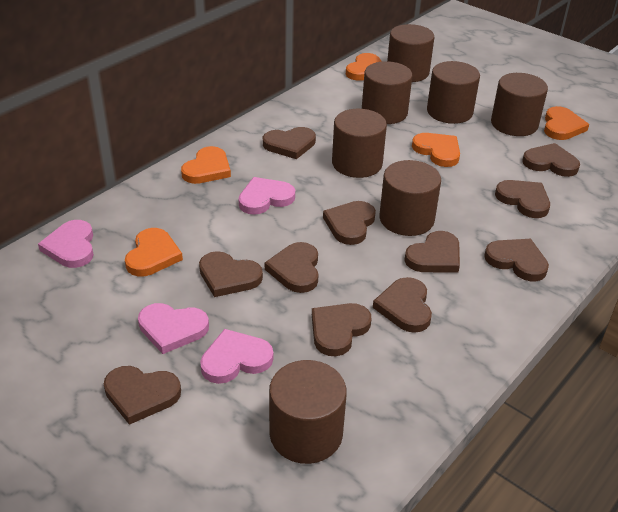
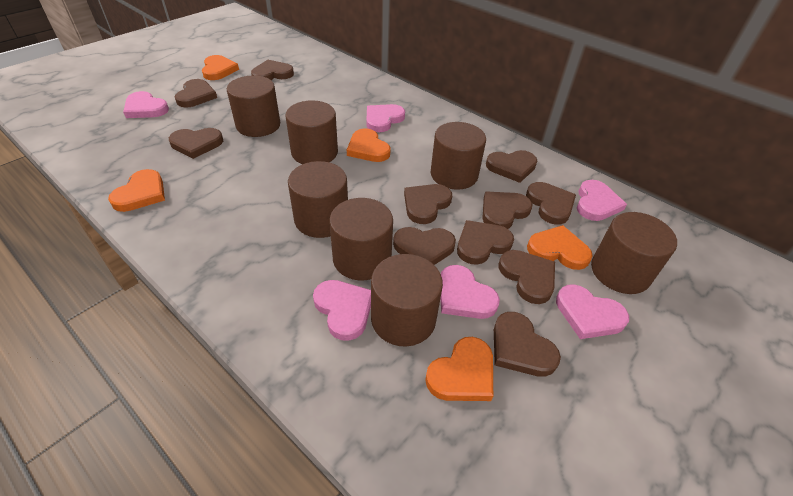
pink heart: 4 -> 6

